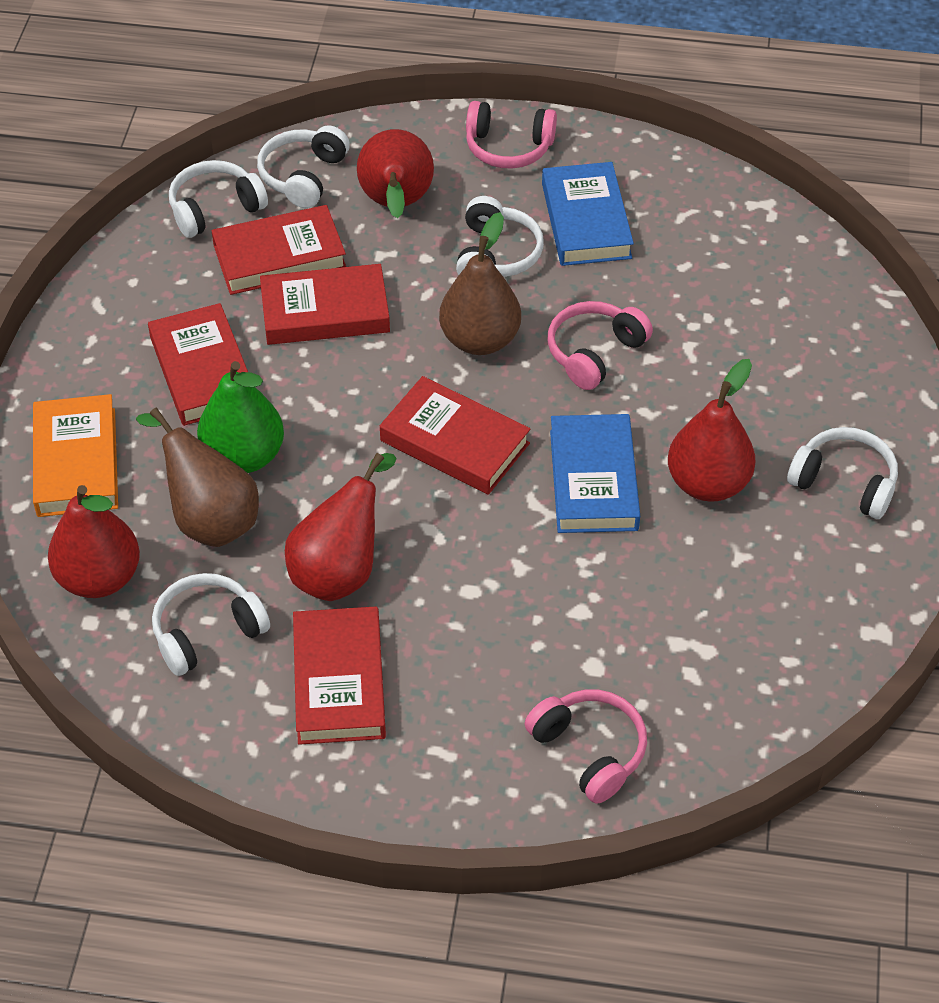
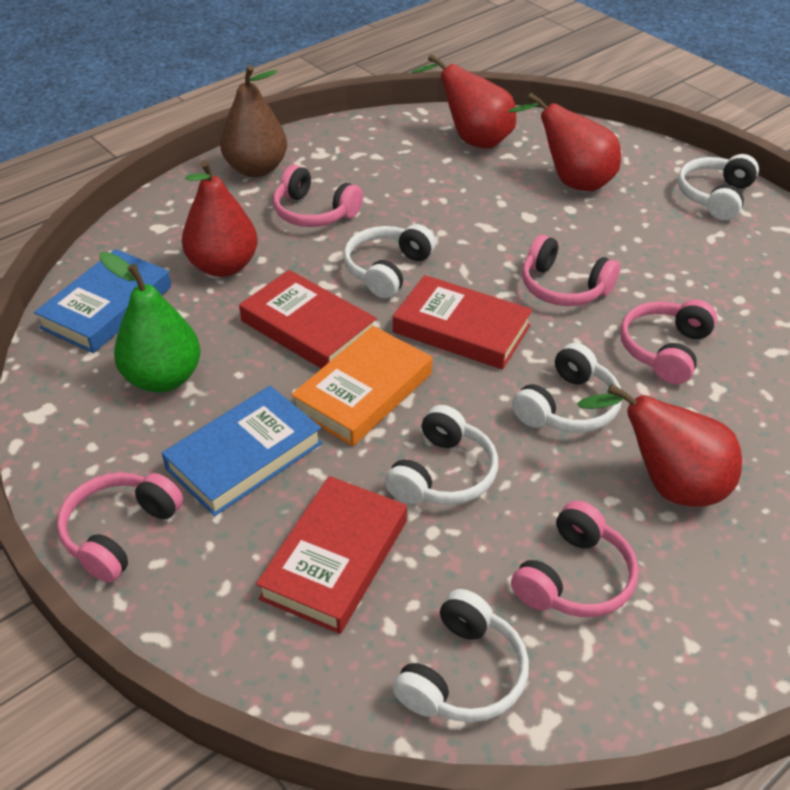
brown pear: 2 -> 1
pink headphones: 3 -> 5
red book: 5 -> 3

